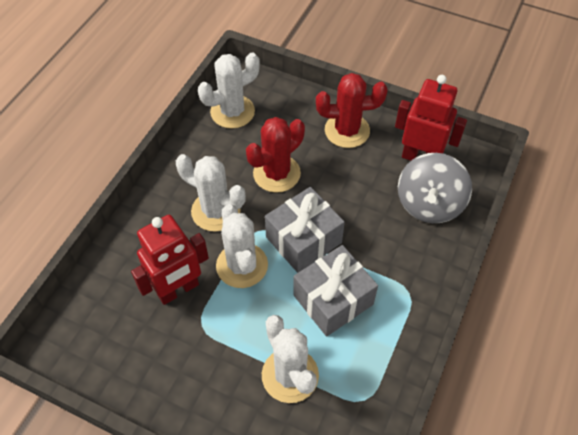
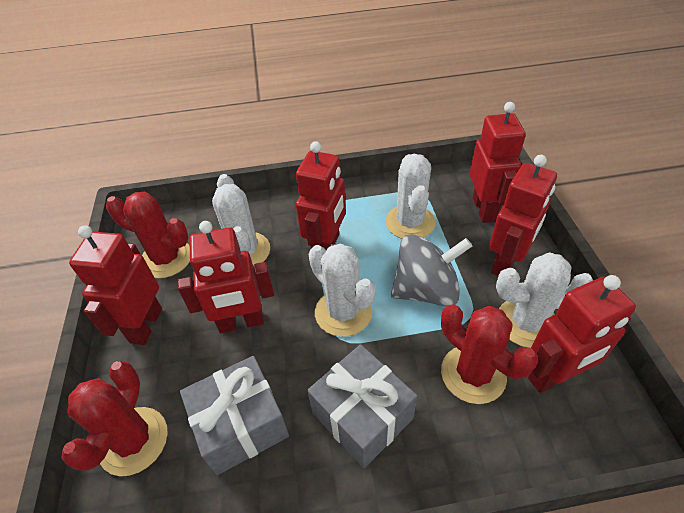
red cactus: 2 -> 3
red robot: 2 -> 6

